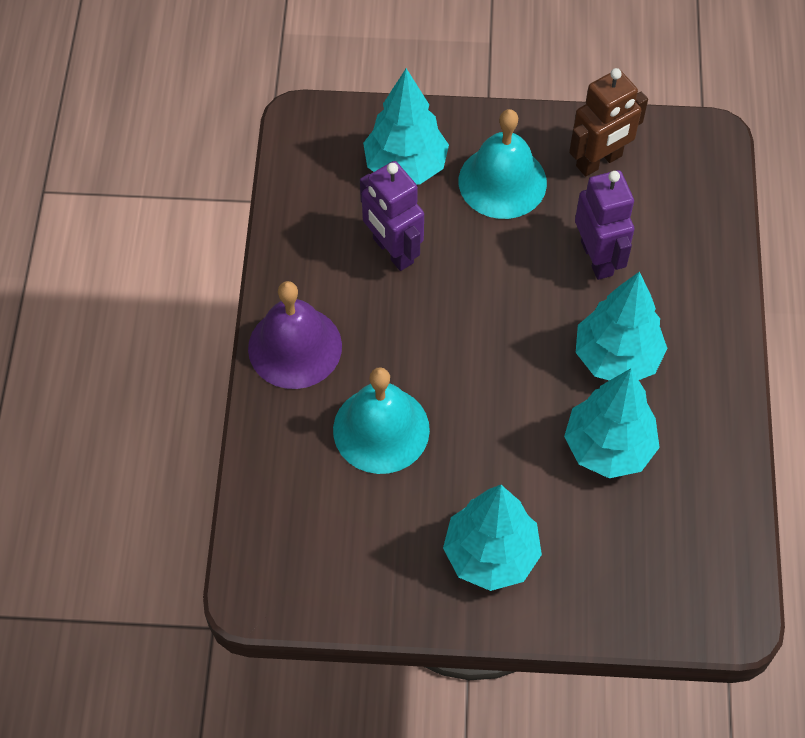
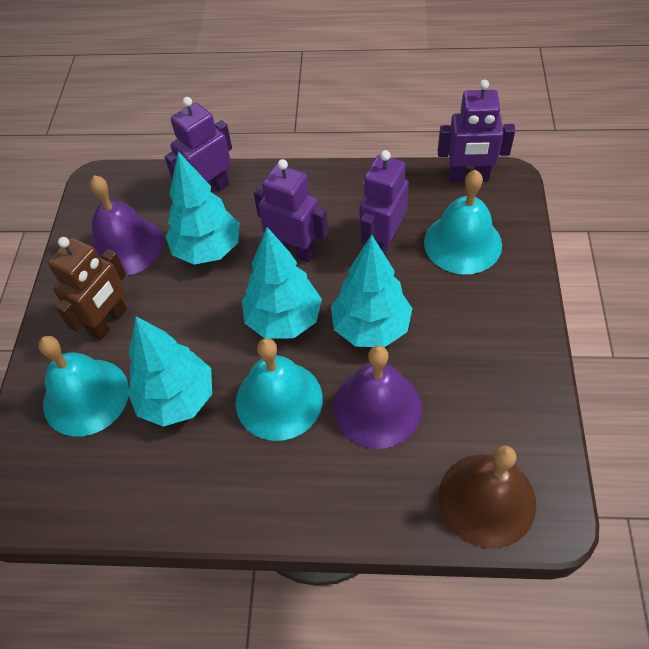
brown bell: 0 -> 1
purple bell: 1 -> 2
purple robot: 2 -> 4
turquoise bell: 2 -> 3

